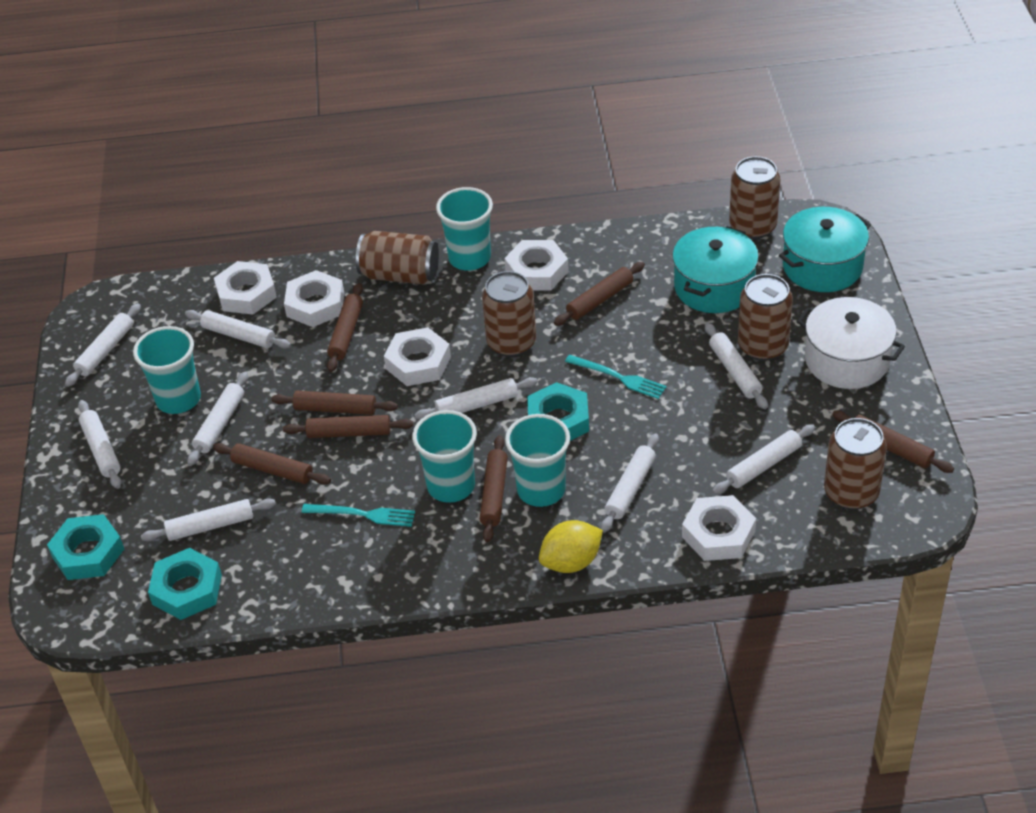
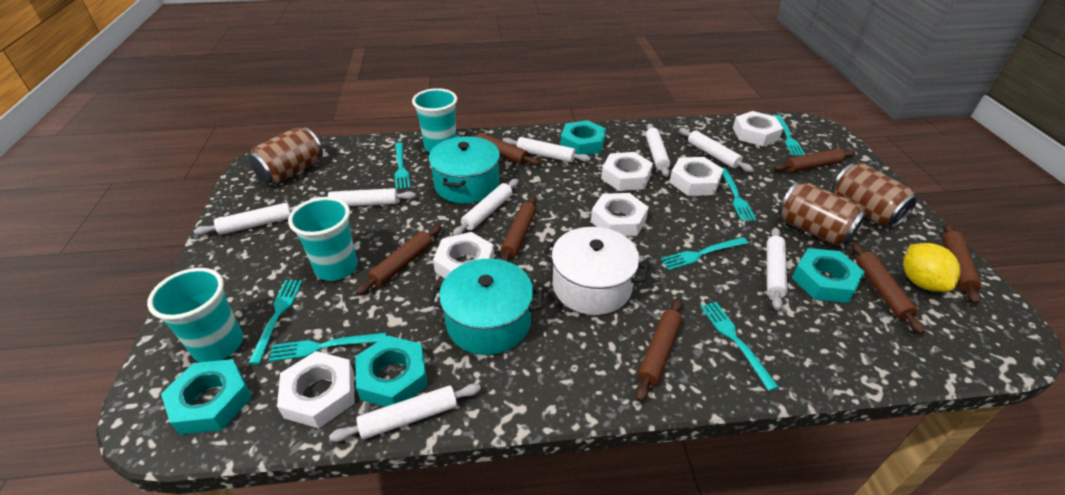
brown can: 5 -> 3
turquoise cup: 4 -> 3
turquoise fork: 2 -> 7
turquoise nut: 3 -> 4
white nut: 5 -> 6
white rolling pin: 9 -> 8

